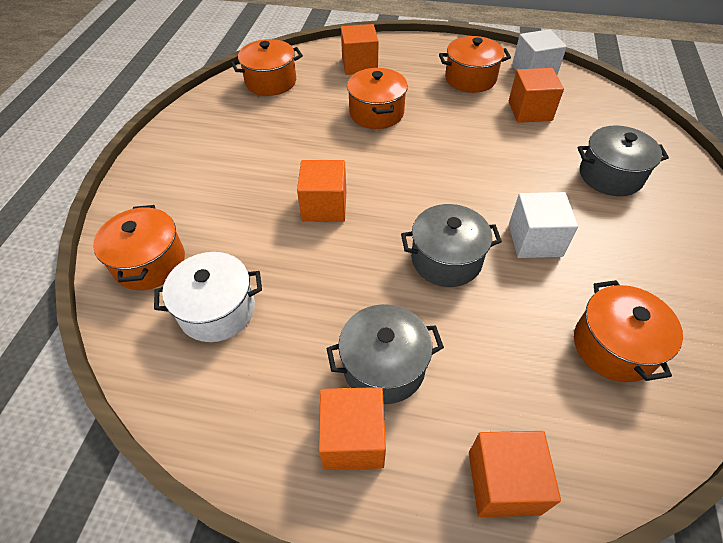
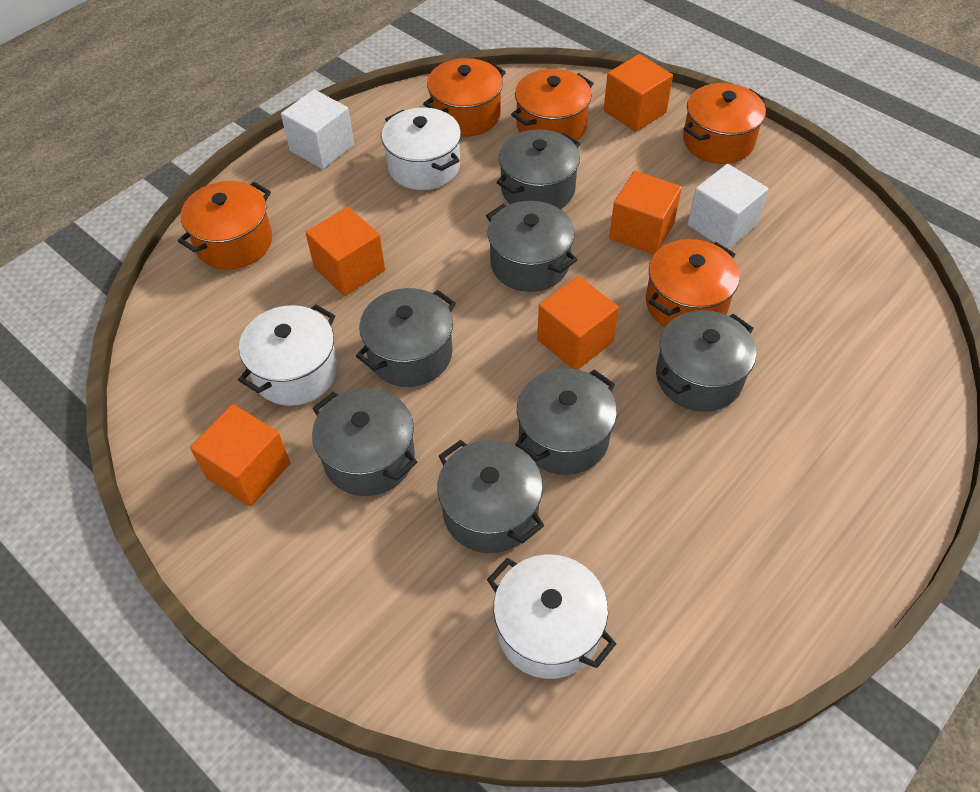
grey pot: 3 -> 7
white pot: 1 -> 3

